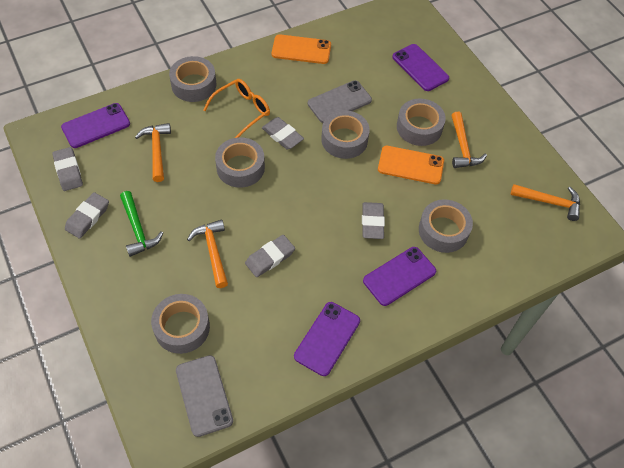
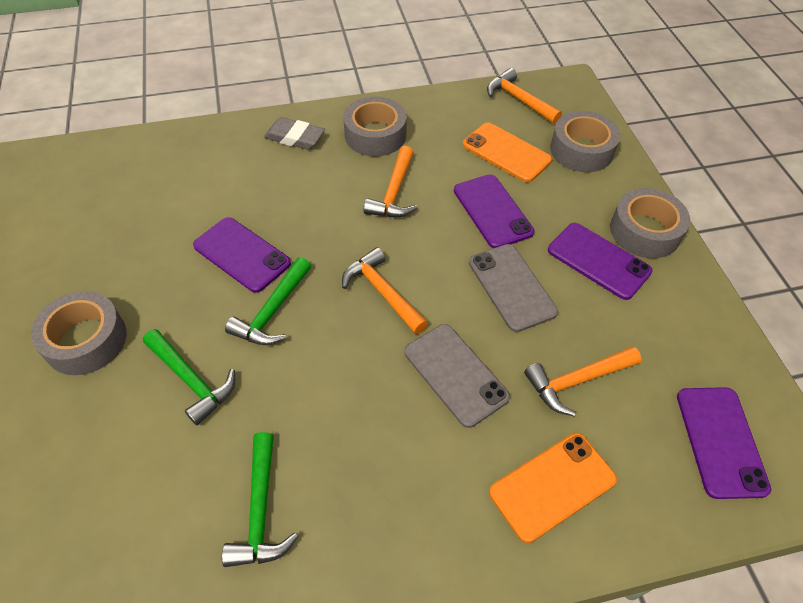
green hammer: 1 -> 3
grey eraser: 5 -> 1
grey tape: 6 -> 4
orange glasses: 1 -> 0

